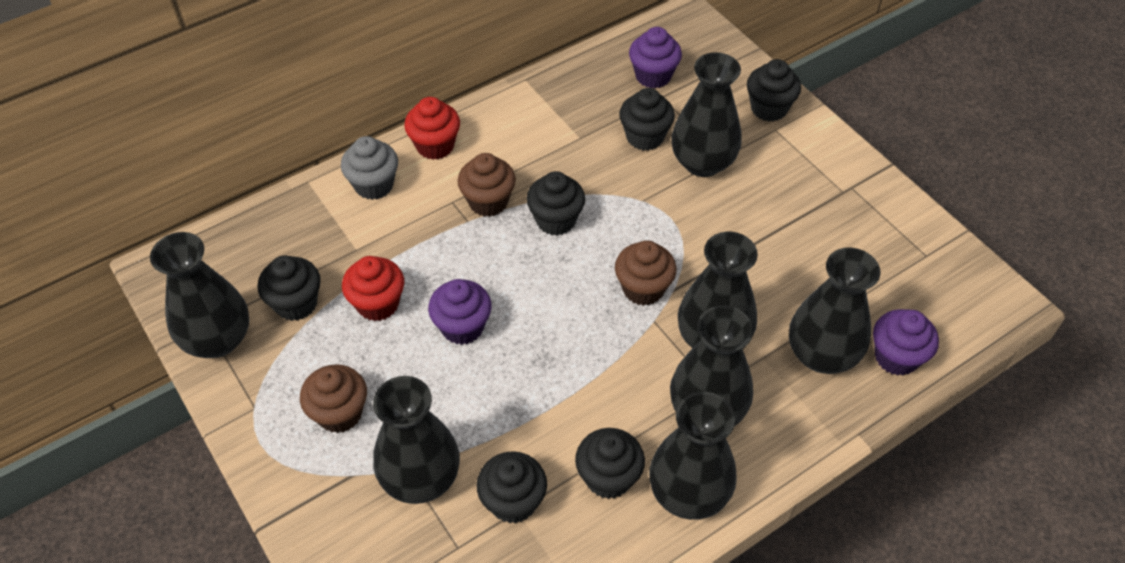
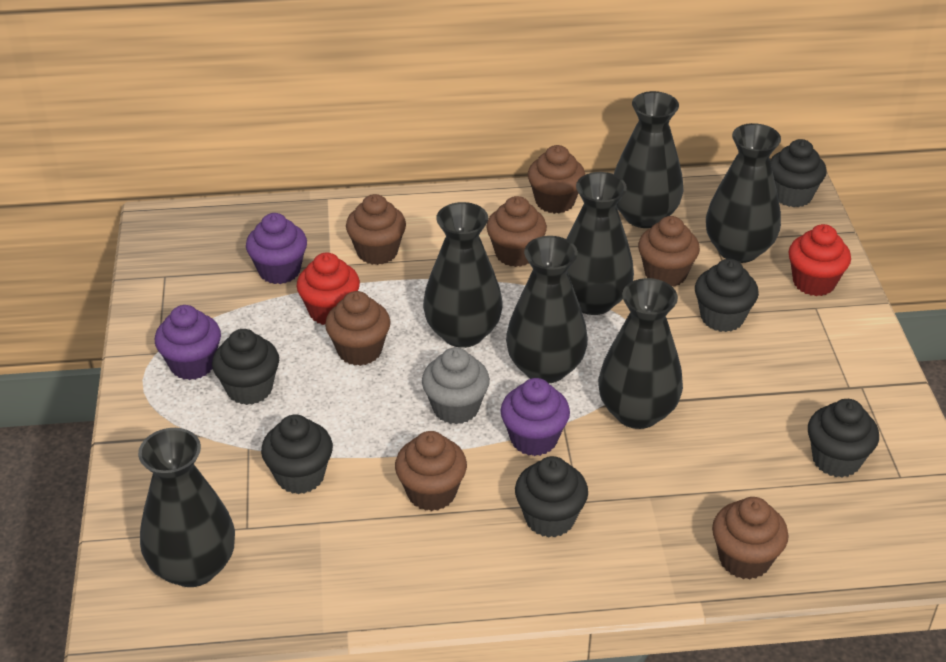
brown cupcake: 3 -> 7

